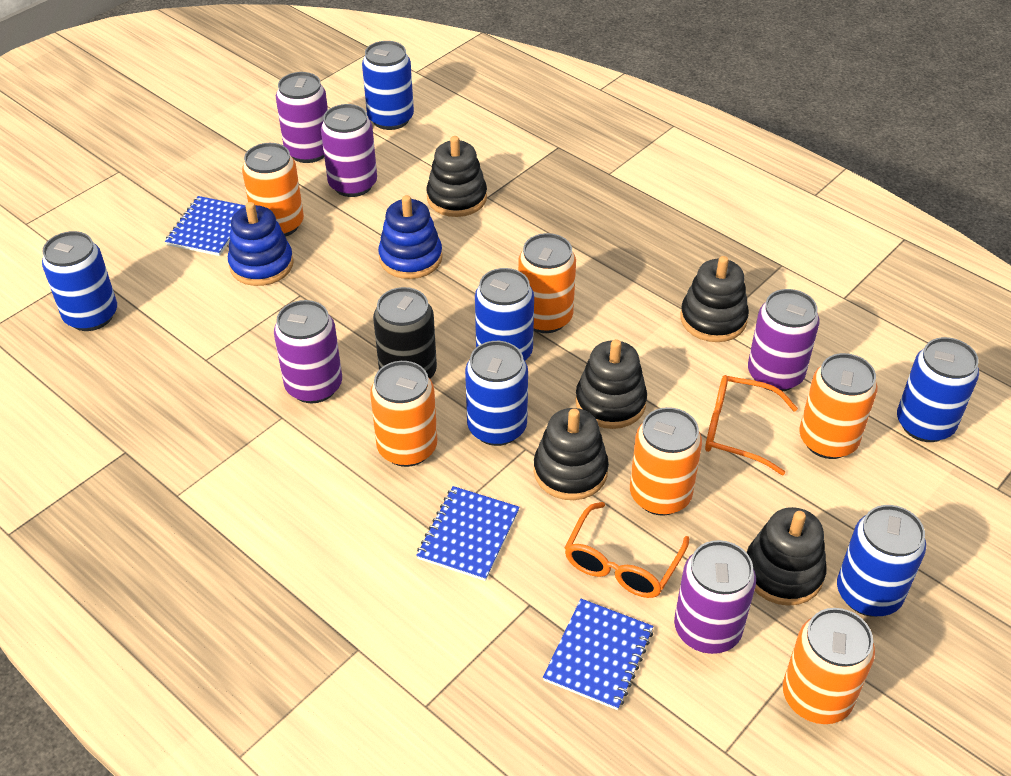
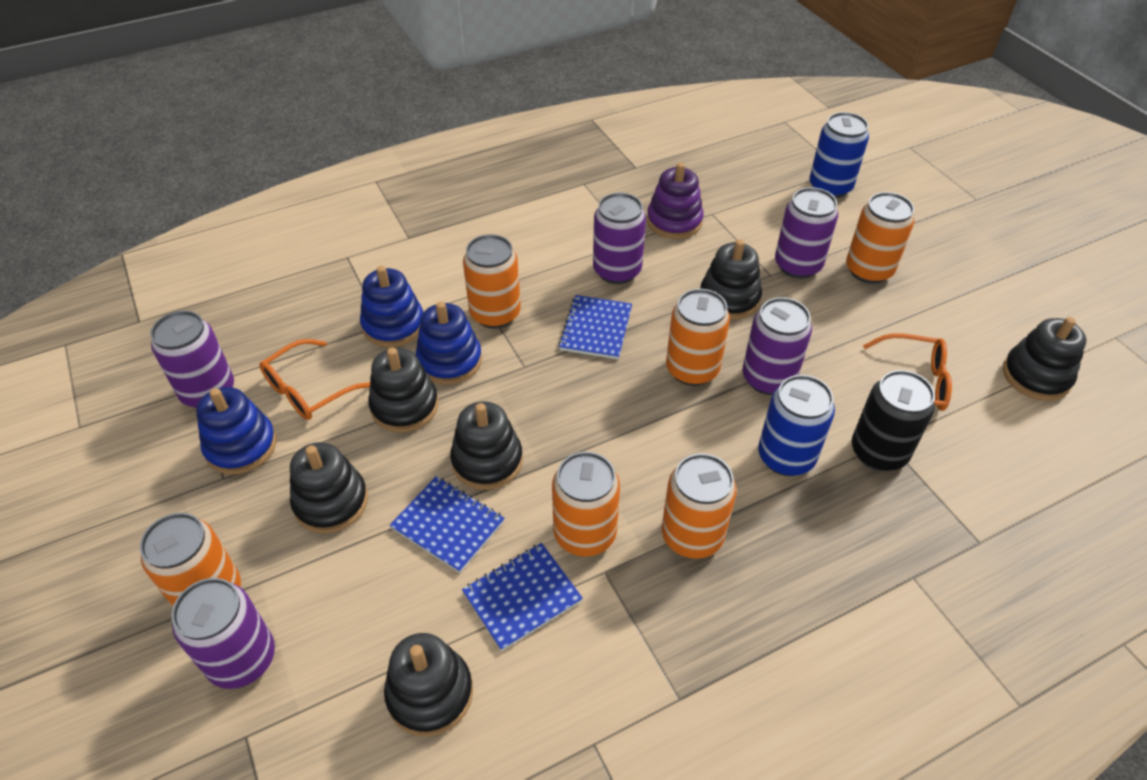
black stacking toy: 5 -> 6
blue can: 6 -> 2
blue stacking toy: 2 -> 3
purple stacking toy: 0 -> 1

